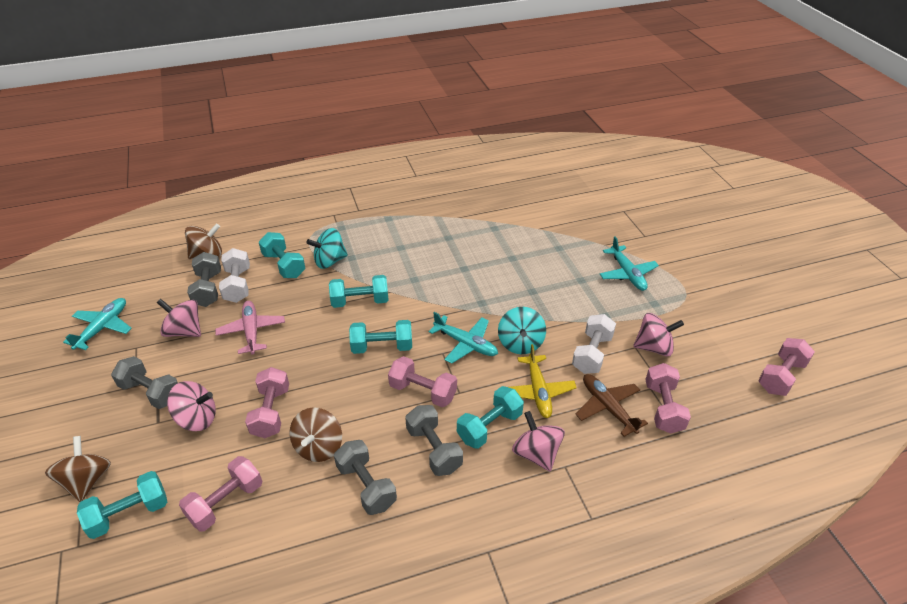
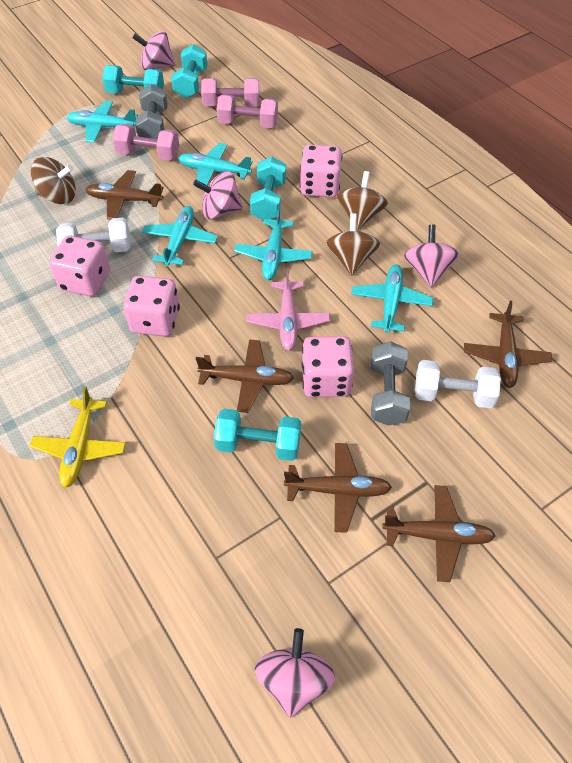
brown plane: 1 -> 5
grey dumbbell: 4 -> 2
pink dice: 0 -> 4
pink dumbbell: 5 -> 3
turquoise dumbbell: 5 -> 4
turquoise plane: 3 -> 5
turquoise spinning top: 2 -> 0

